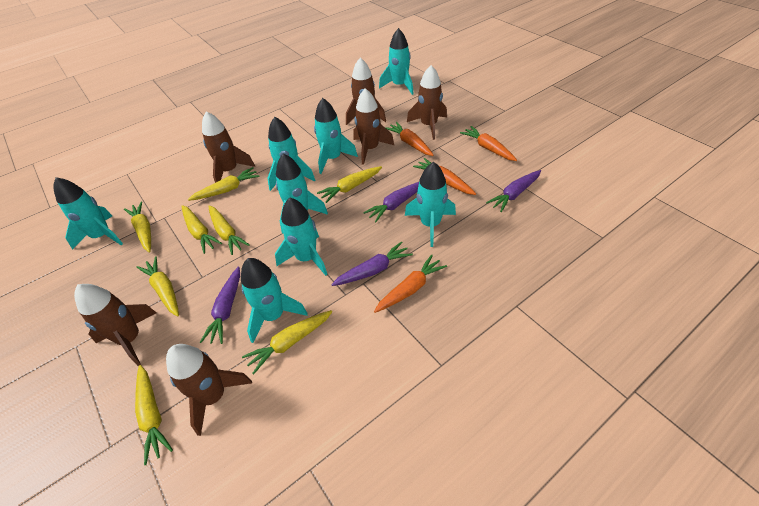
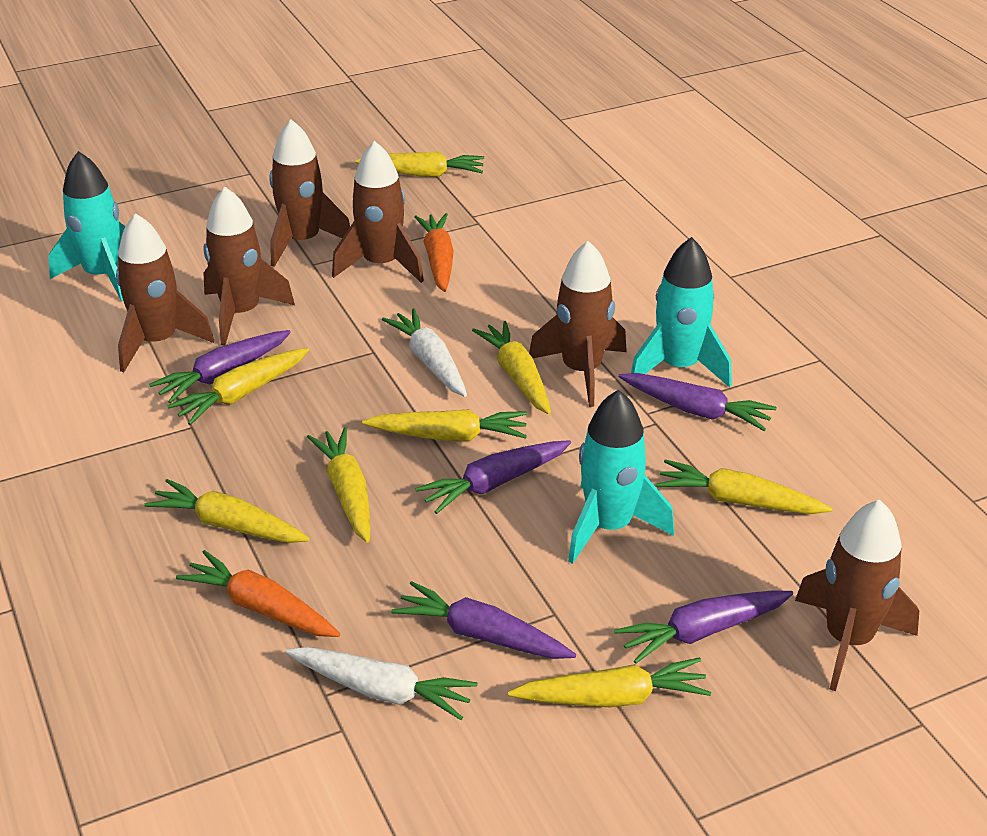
orange carrot: 4 -> 2
purple carrot: 4 -> 5
turquoise rocket: 8 -> 3
white carrot: 0 -> 2

